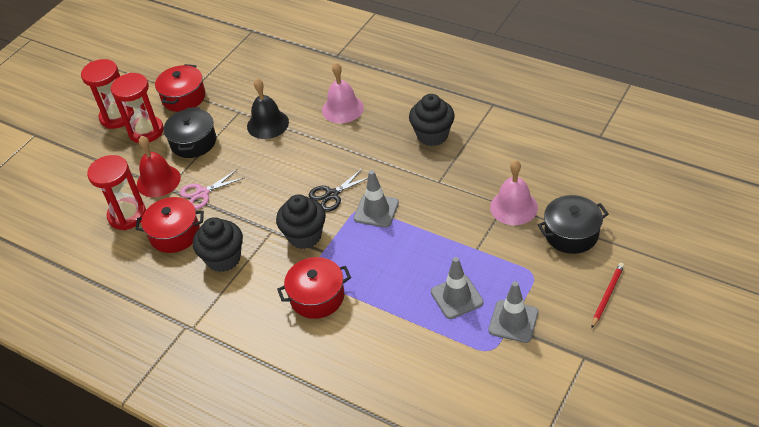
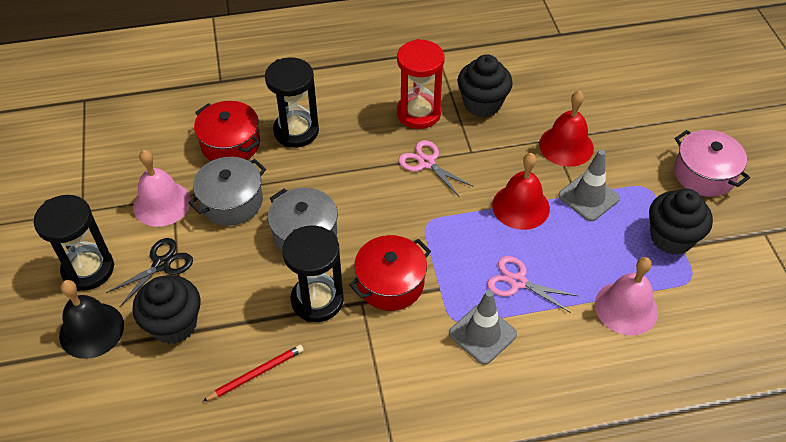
black hourglass: 0 -> 3
black pot: 2 -> 0
grey pot: 0 -> 2
grey traffic cone: 3 -> 2
pink pot: 0 -> 1
pink scissors: 1 -> 2
red bell: 1 -> 2
red hourglass: 3 -> 1
red pot: 3 -> 2

